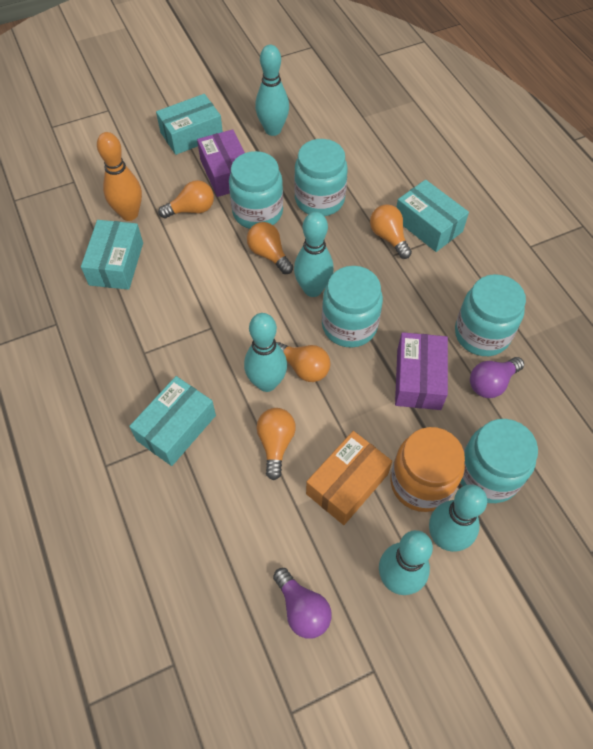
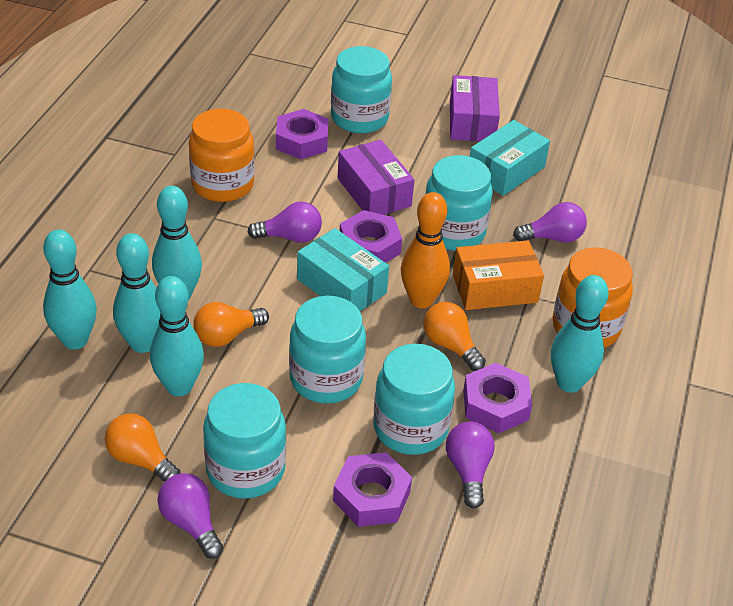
orange jar: 1 -> 2
orange light bulb: 5 -> 3
purple light bulb: 2 -> 4
purple nut: 0 -> 4
turquoise box: 4 -> 2

